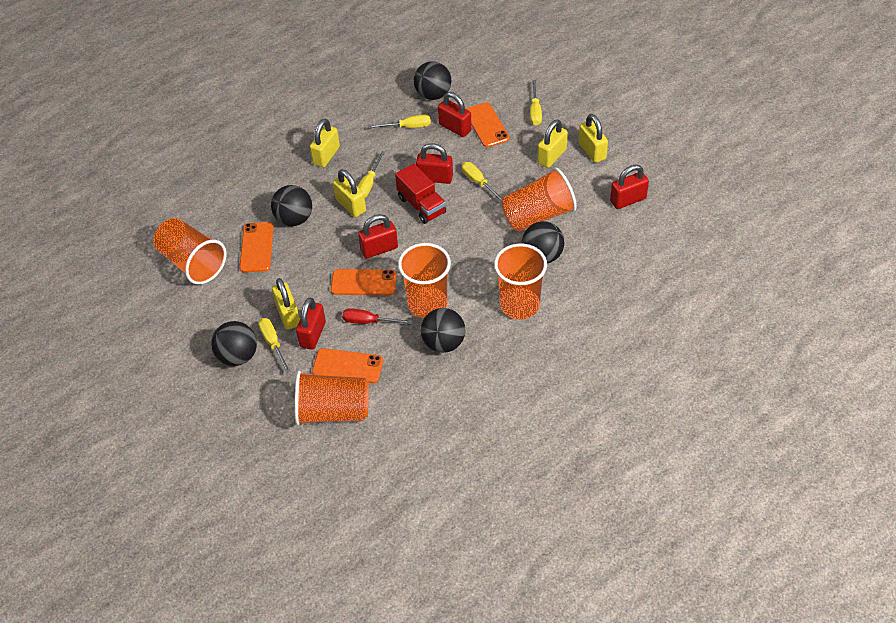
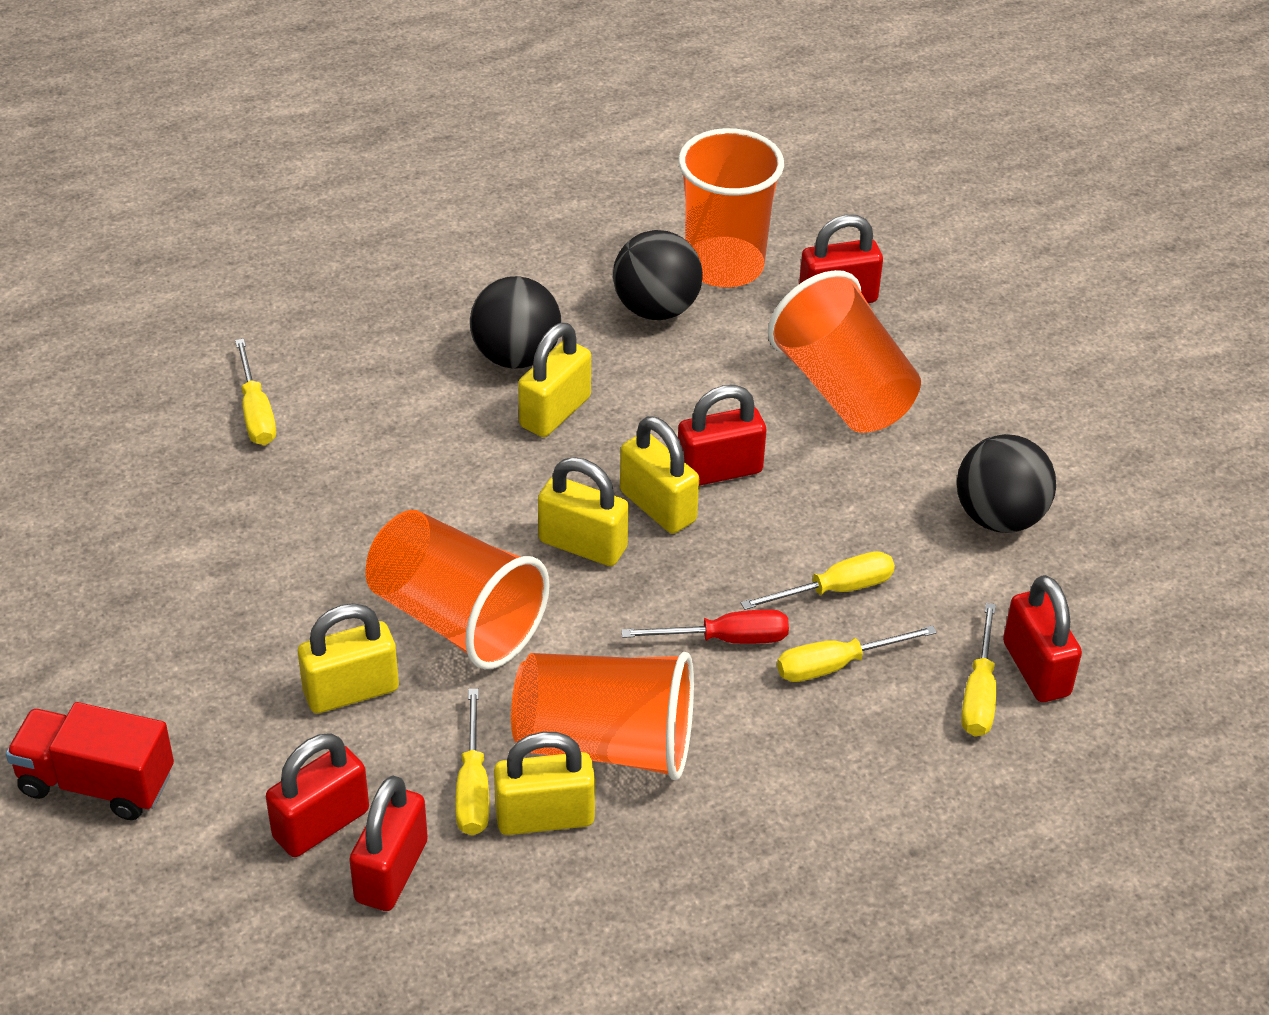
black ball: 5 -> 3
orange cup: 5 -> 4
orange phone: 4 -> 0

